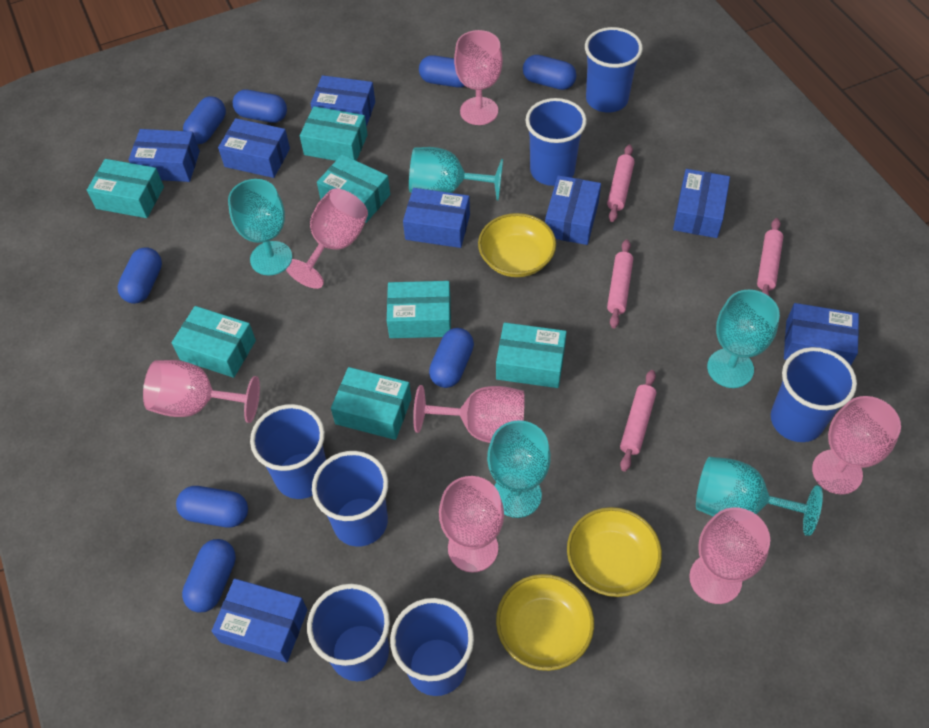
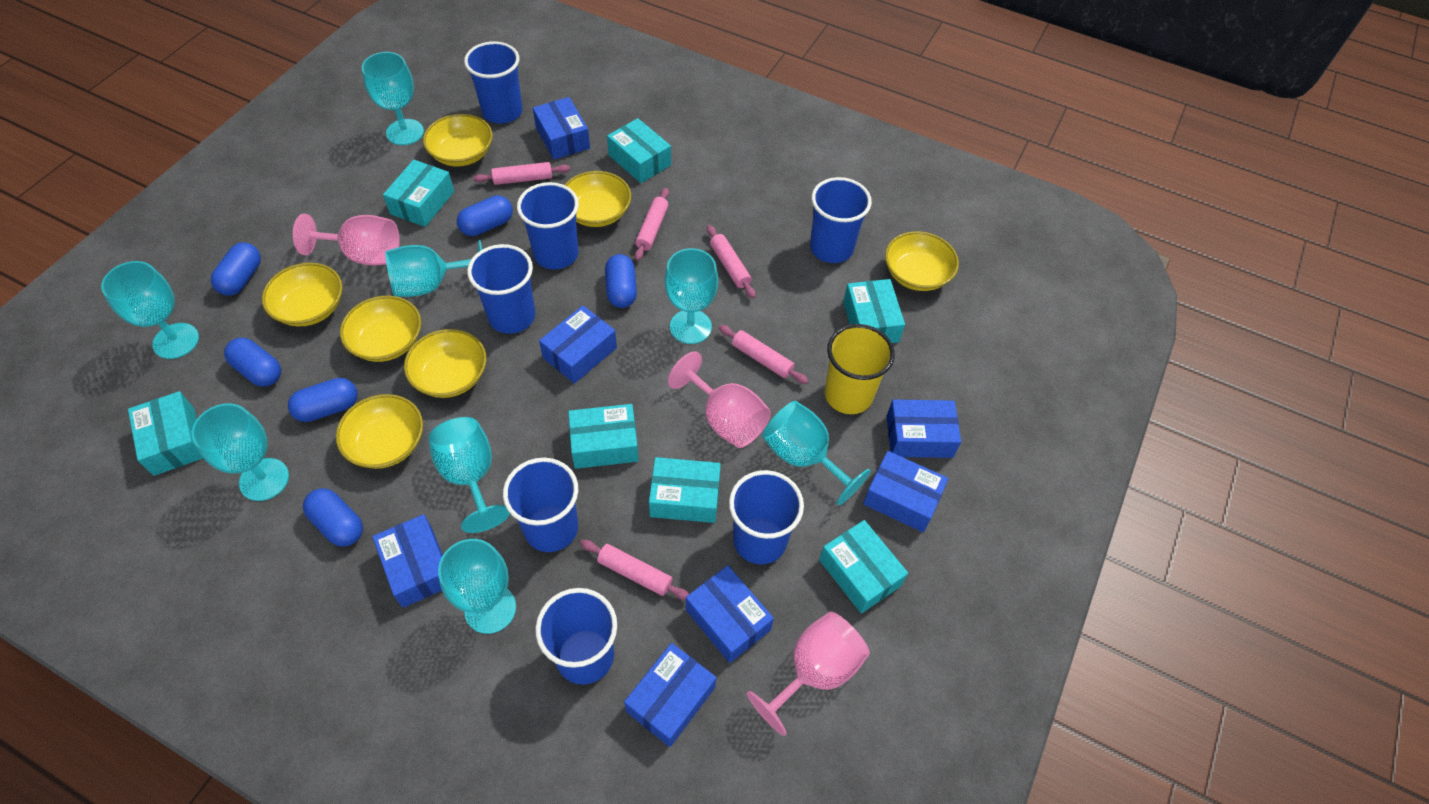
blue box: 8 -> 7
blue capsule: 8 -> 6
pink goblet: 7 -> 3
pink rolling pin: 4 -> 5
turquoise goblet: 5 -> 8
yellow bowl: 3 -> 7
yellow cup: 0 -> 1

